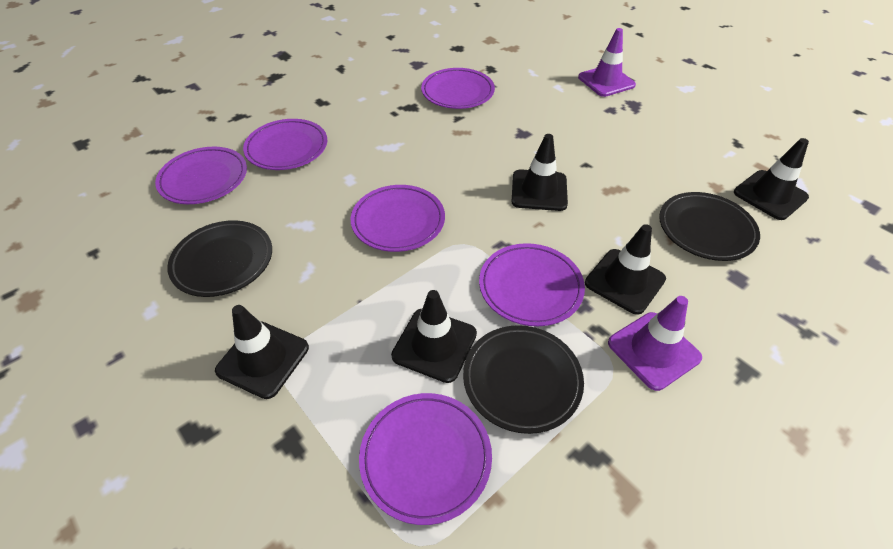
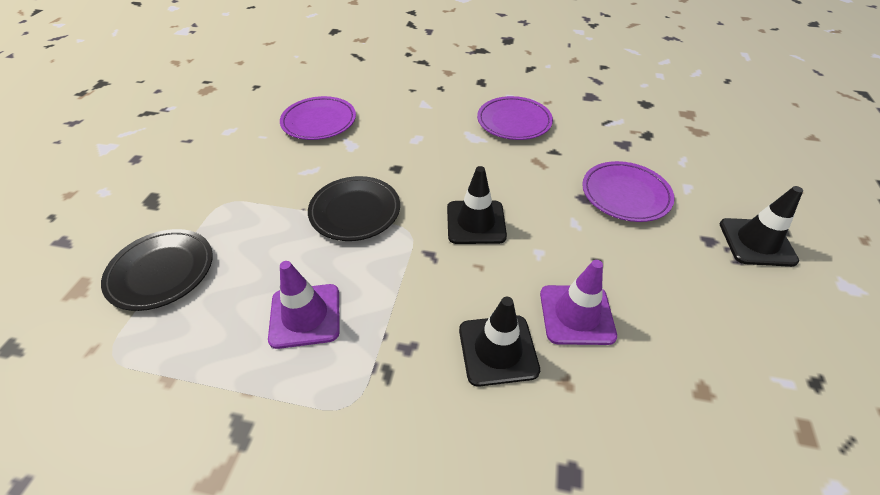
black plate: 3 -> 2
black traffic cone: 5 -> 3
purple plate: 6 -> 3

